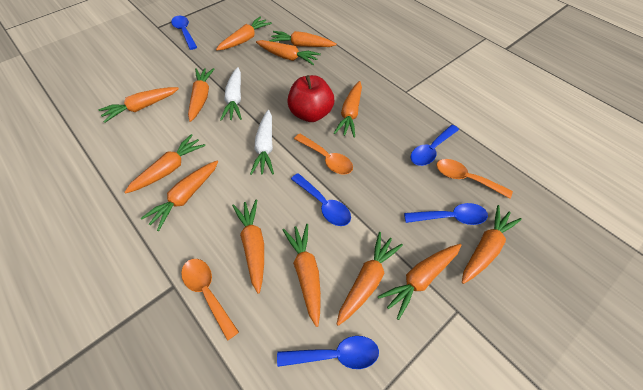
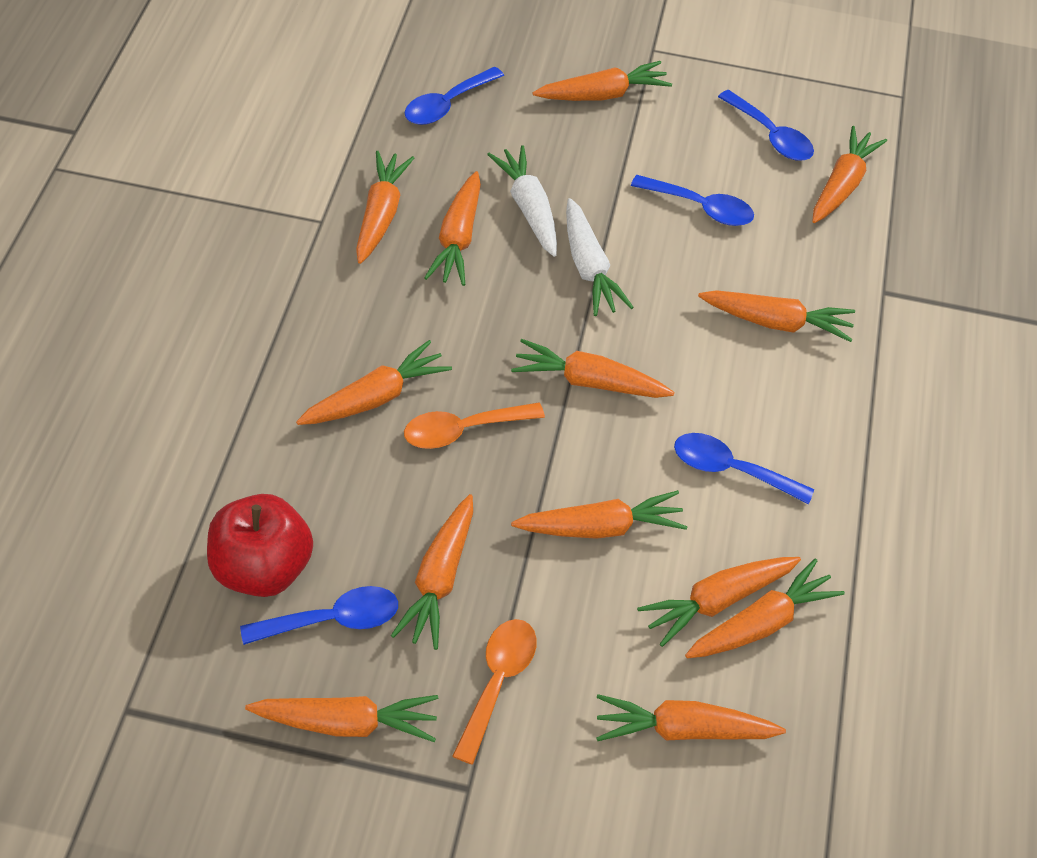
orange spoon: 3 -> 2

